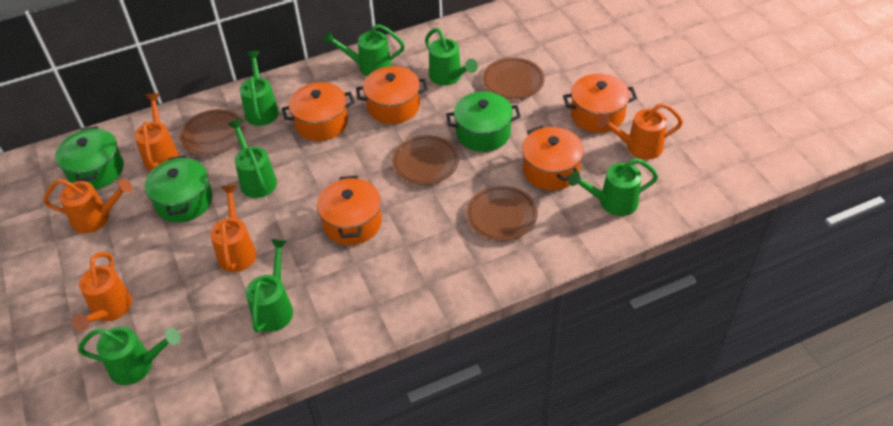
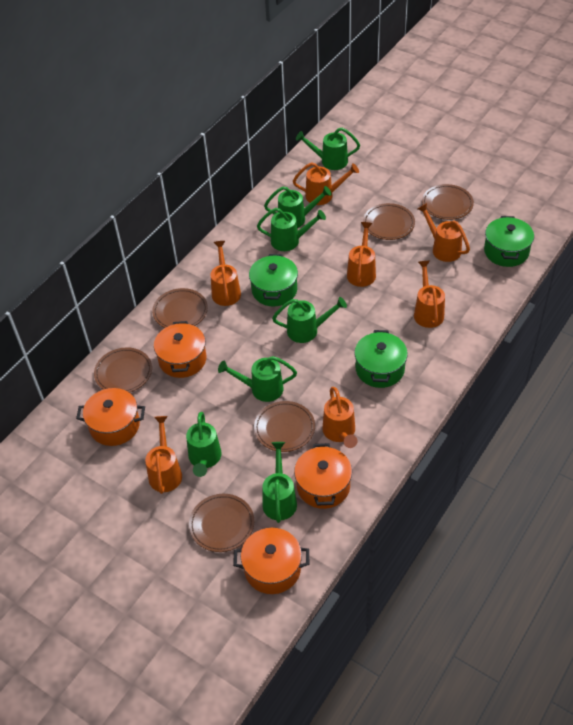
brown plate: 4 -> 6
orange pot: 5 -> 4
orange watering can: 5 -> 7

